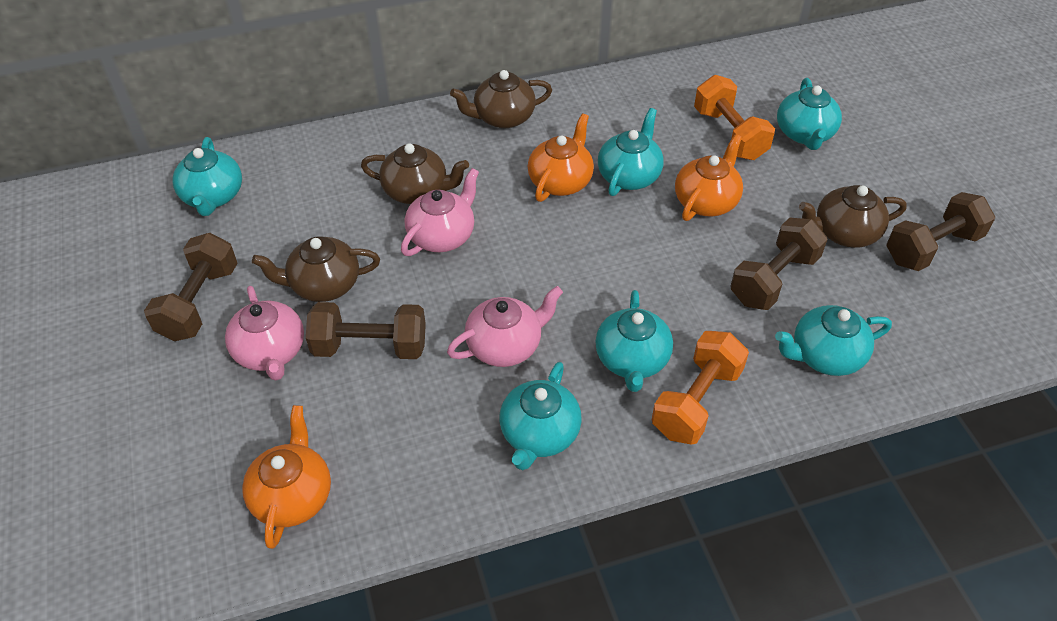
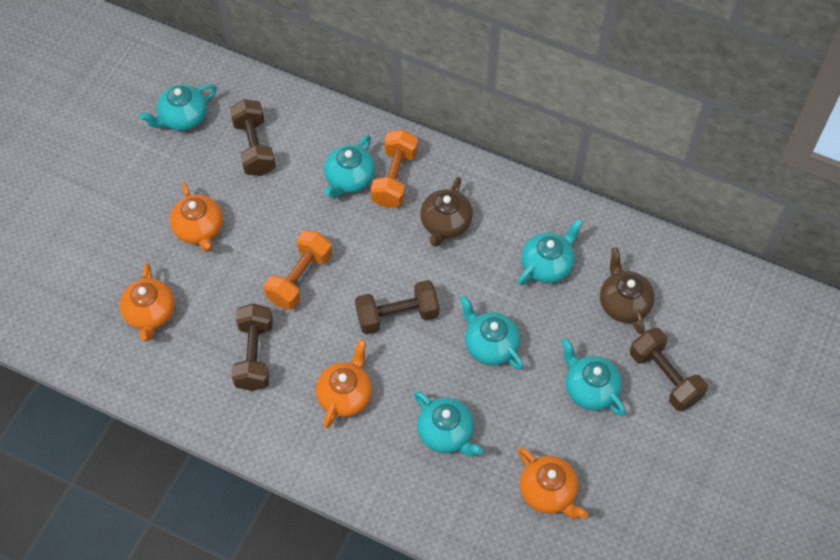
brown teapot: 4 -> 2
orange teapot: 3 -> 4
pink teapot: 3 -> 0

